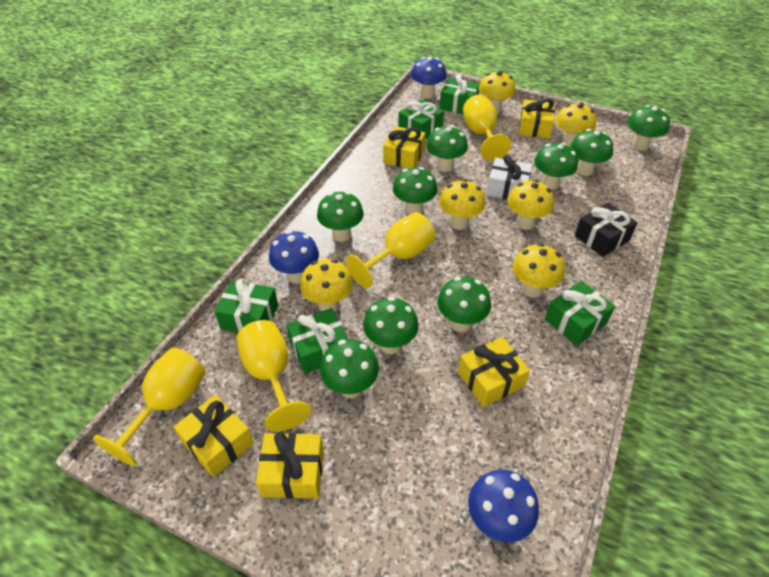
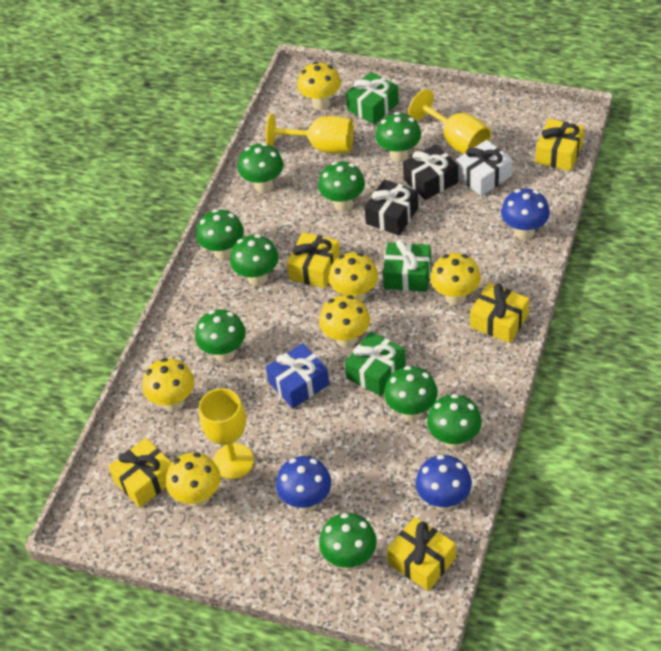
black gift: 1 -> 2
blue gift: 0 -> 1
green gift: 5 -> 3
yellow goblet: 4 -> 3

